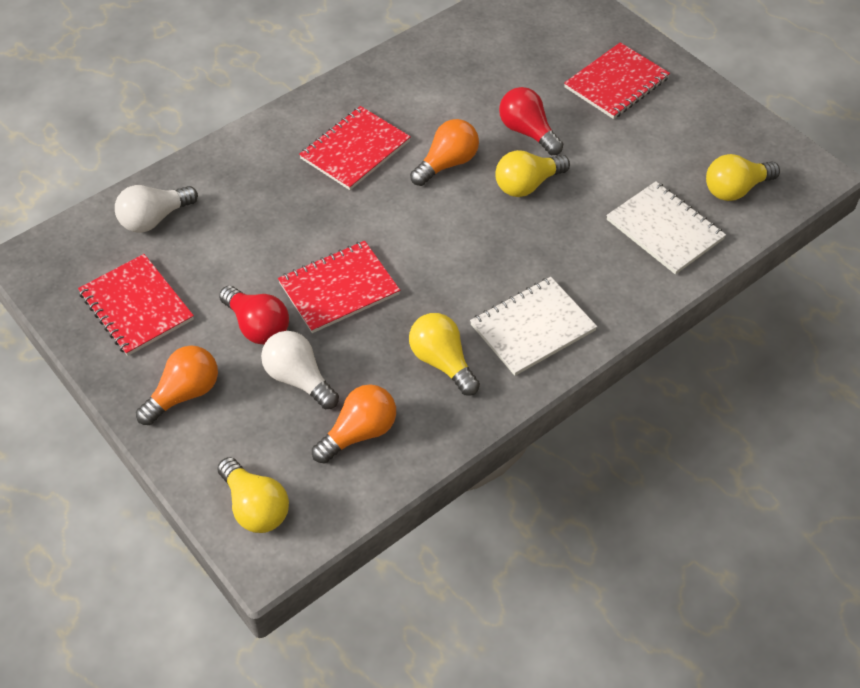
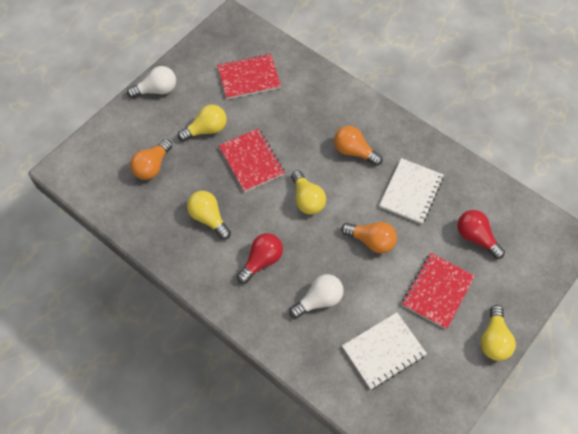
red notebook: 4 -> 3

